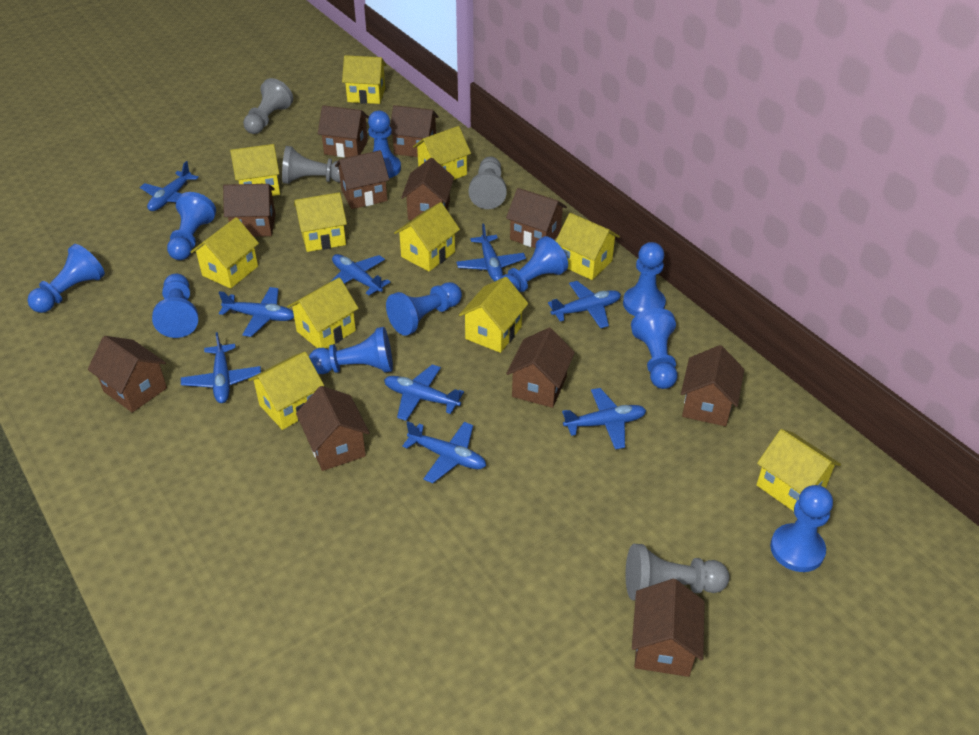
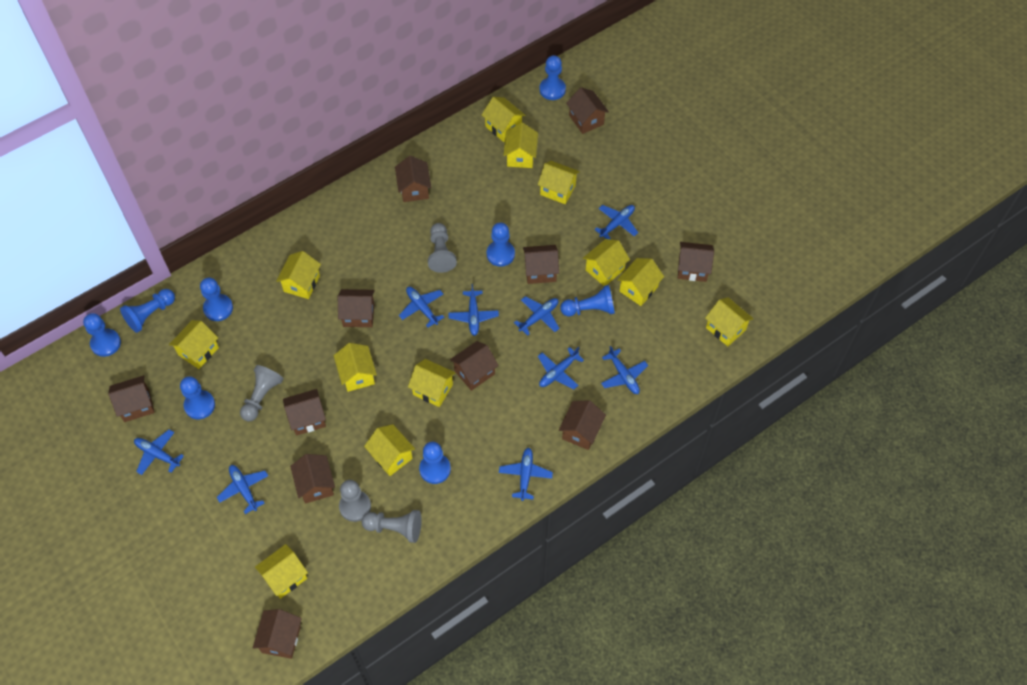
blue pawn: 10 -> 8
yellow house: 11 -> 12

